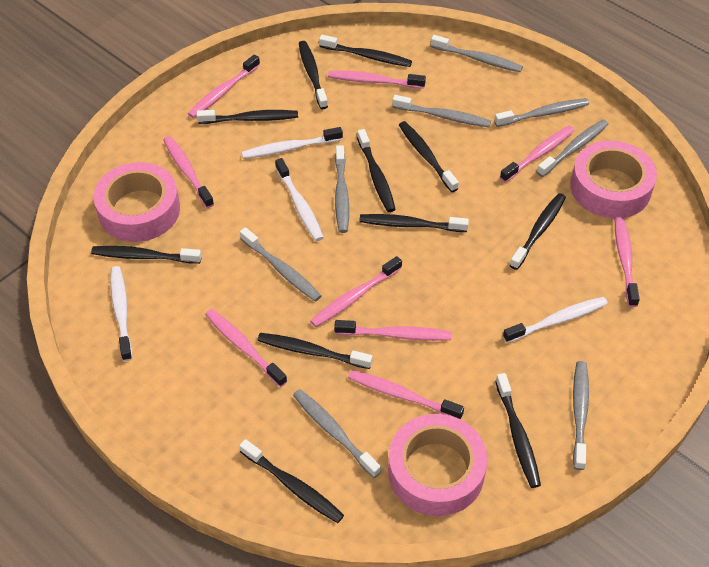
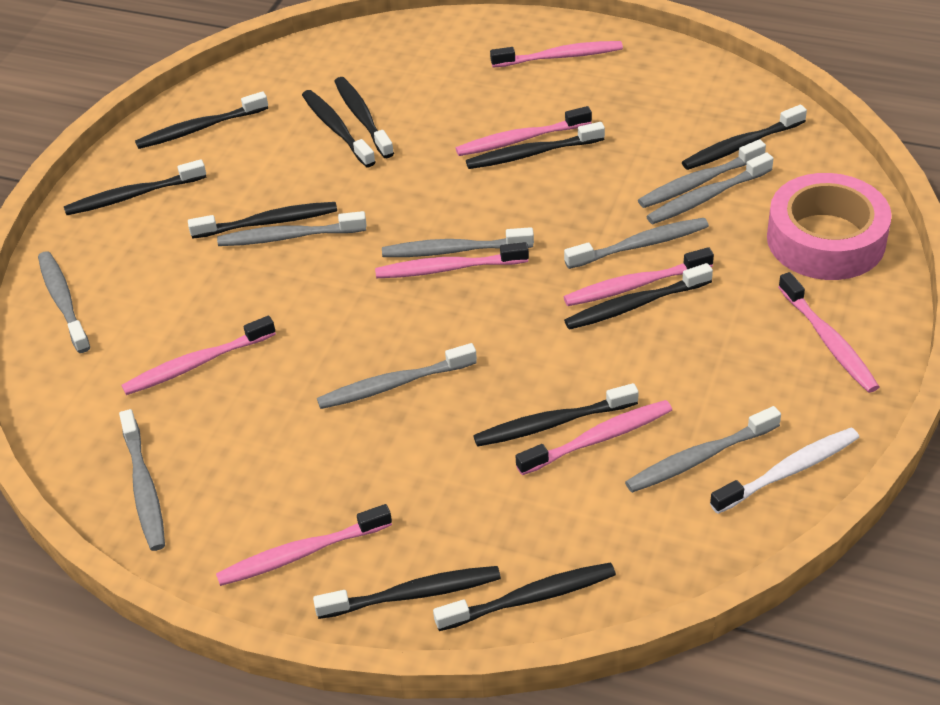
grey toothbrush: 8 -> 9
pink tape: 3 -> 1
pink toothbrush: 9 -> 8
white toothbrush: 4 -> 1

